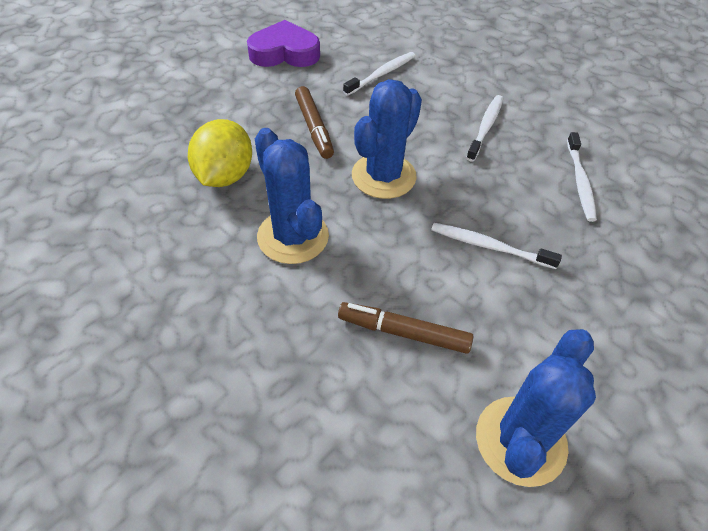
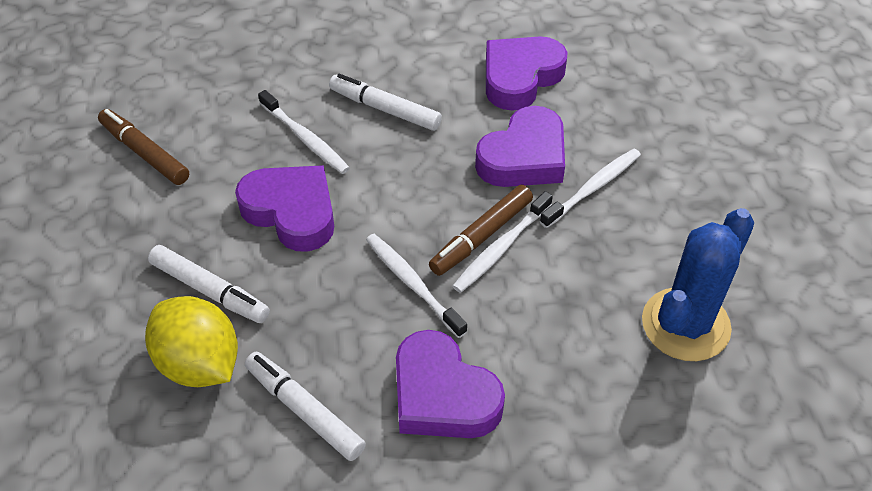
blue cactus: 3 -> 1
purple heart: 1 -> 4
white marker: 0 -> 3

